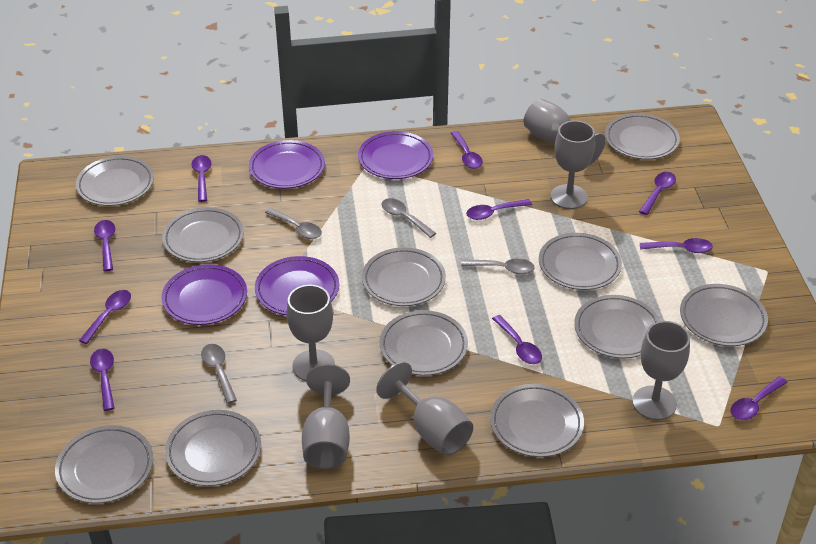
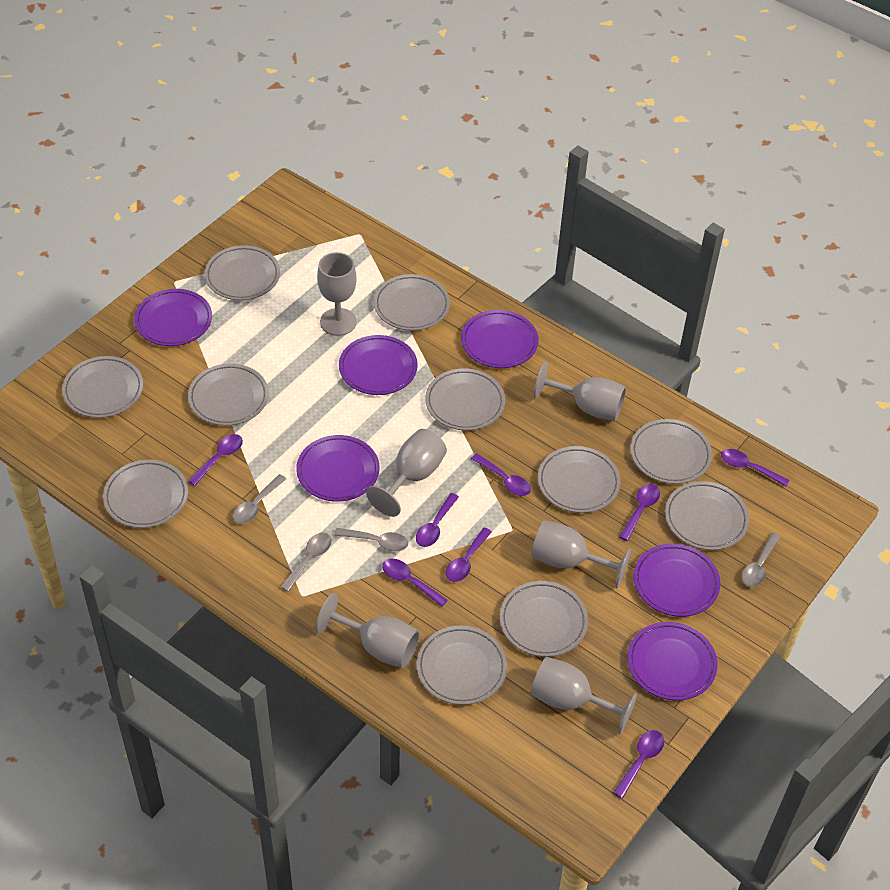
purple plate: 4 -> 6
purple spoon: 10 -> 8

